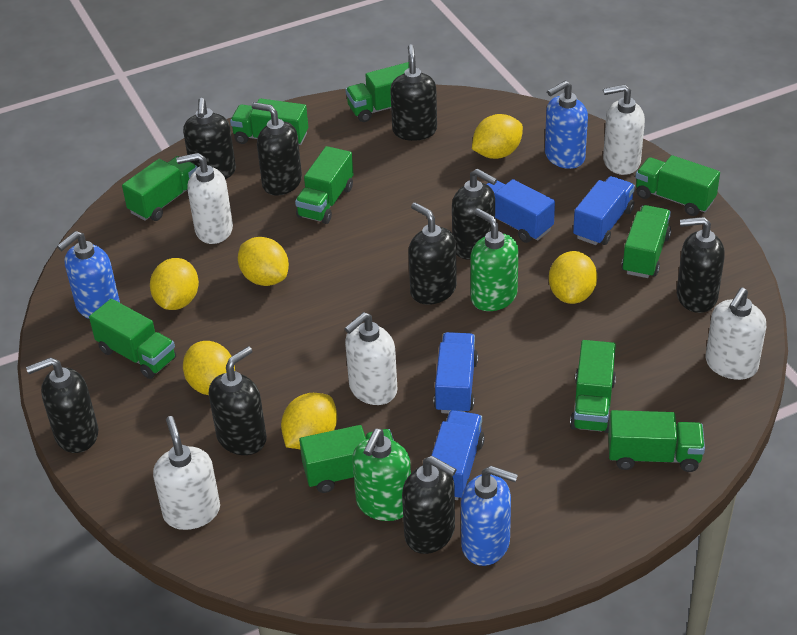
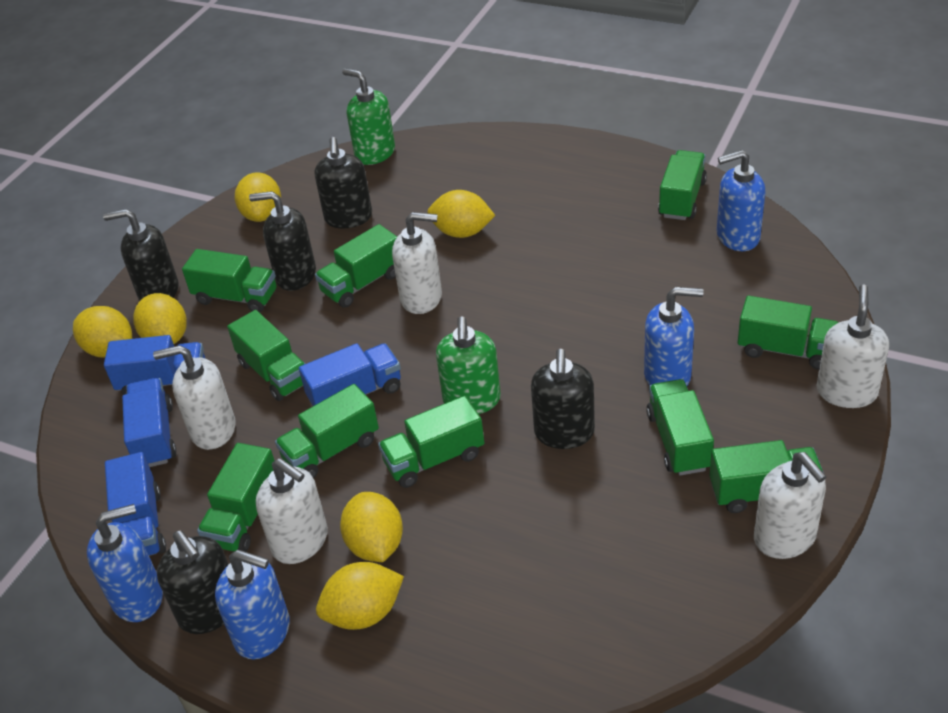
black soap dispenser: 9 -> 5
blue soap dispenser: 3 -> 4

